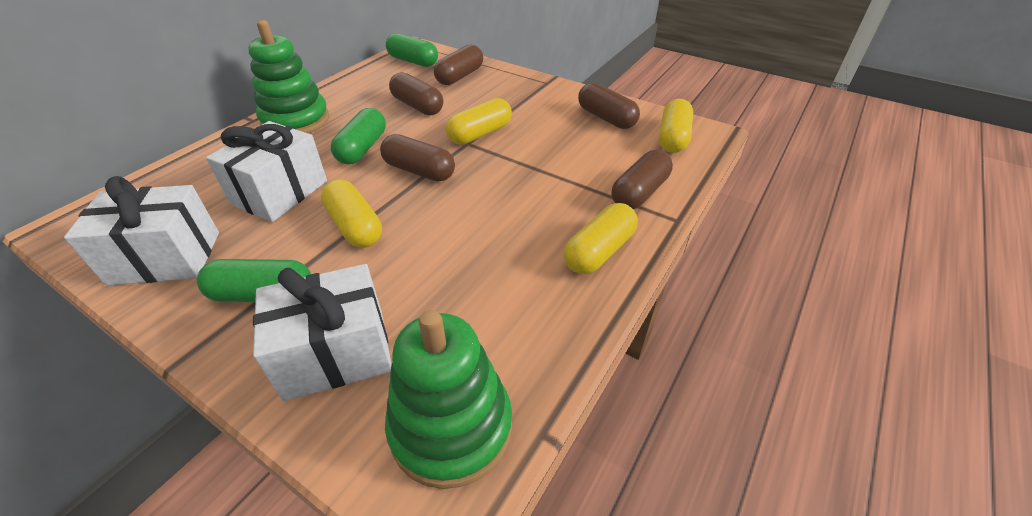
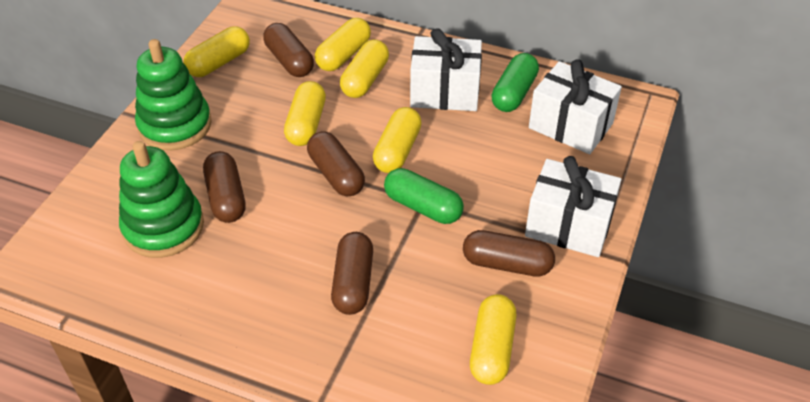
green capsule: 3 -> 2
yellow capsule: 4 -> 6

